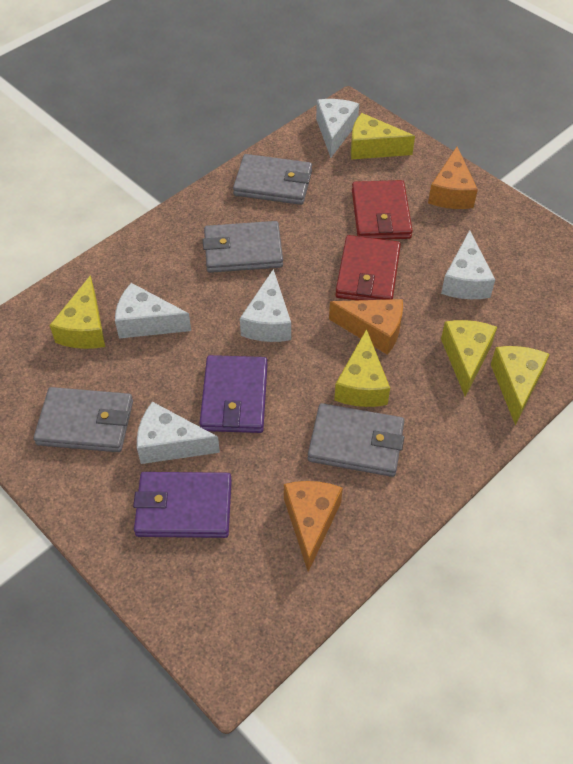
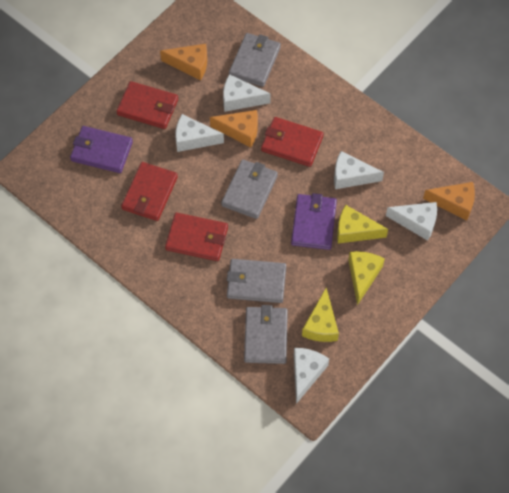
red wallet: 2 -> 4
yellow cheese: 5 -> 3

